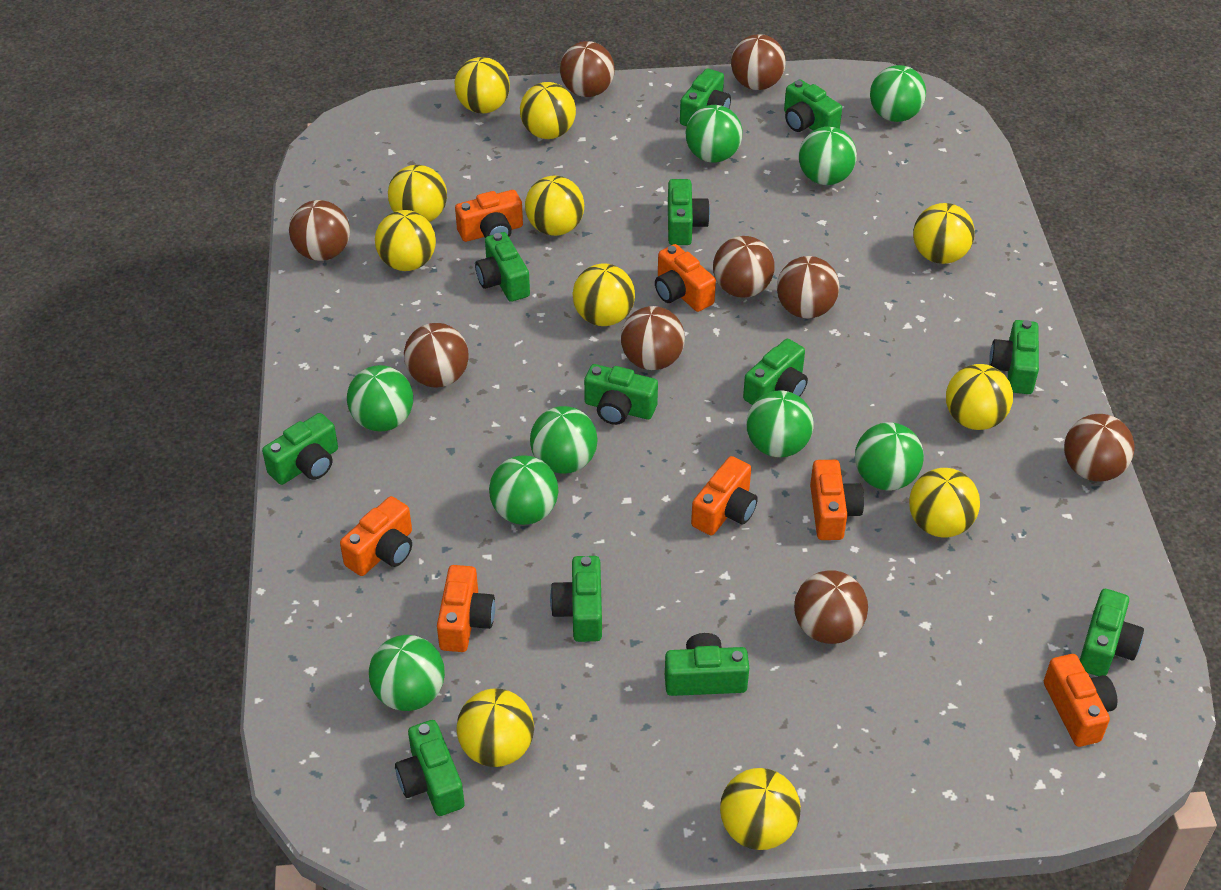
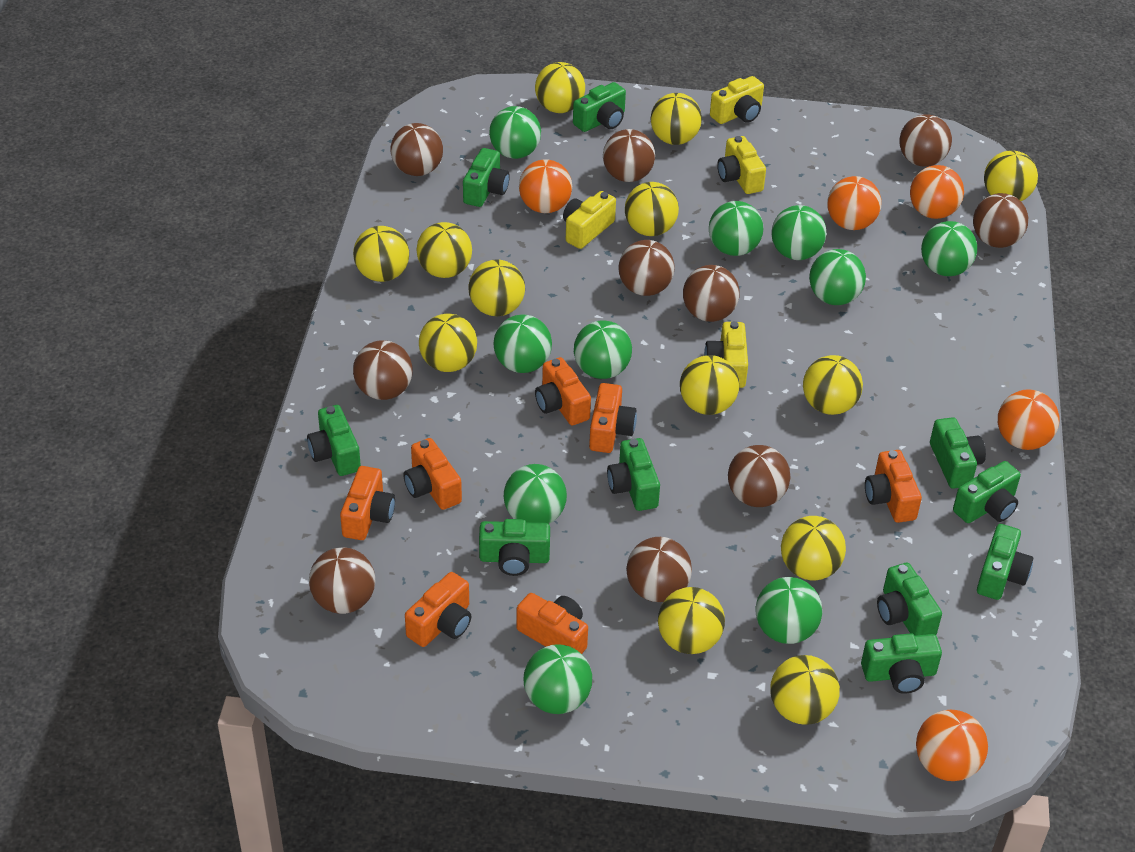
brown ball: 9 -> 10
green ball: 9 -> 10
green camera: 12 -> 10
orange ball: 0 -> 5
yellow ball: 11 -> 13
yellow camera: 0 -> 4

